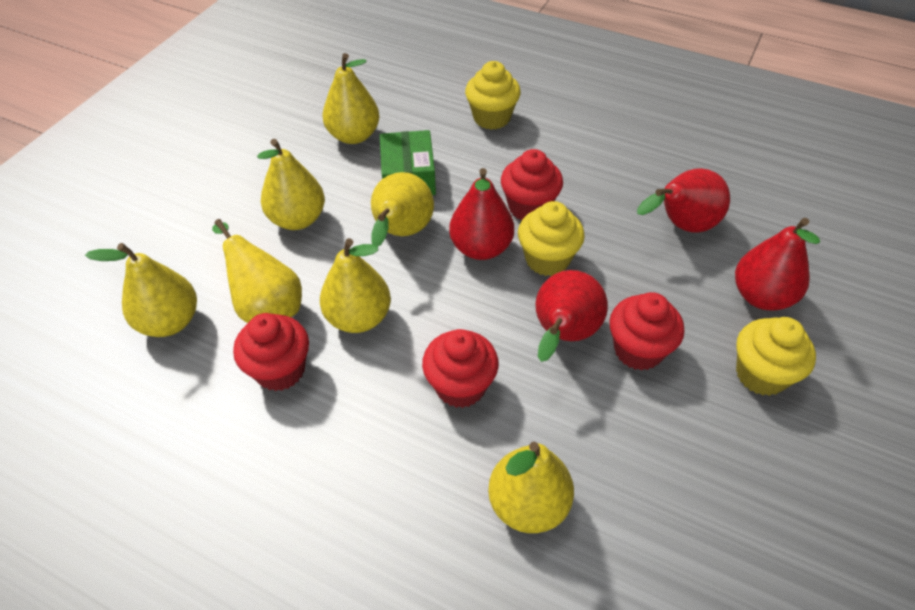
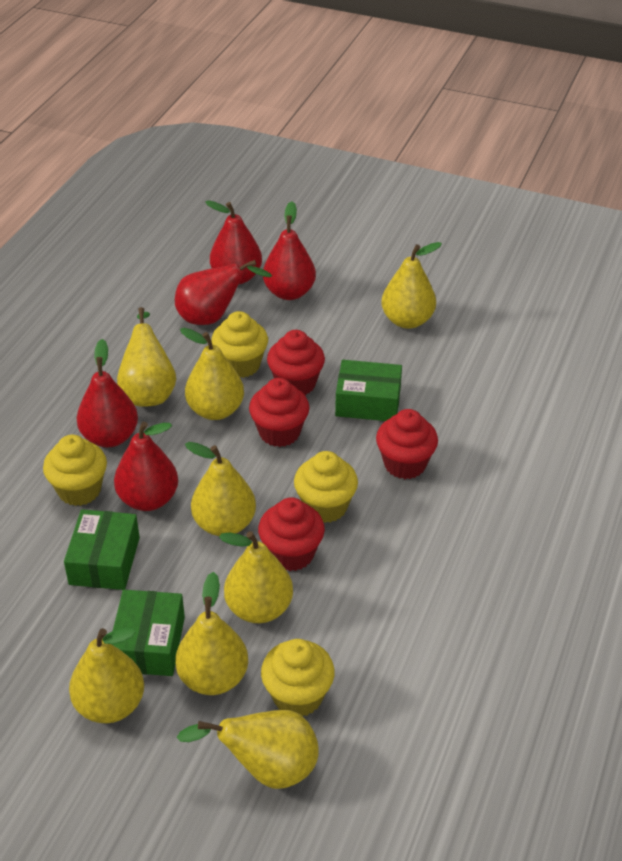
green box: 1 -> 3
red pear: 4 -> 5
yellow cupcake: 3 -> 4
yellow pear: 7 -> 8

